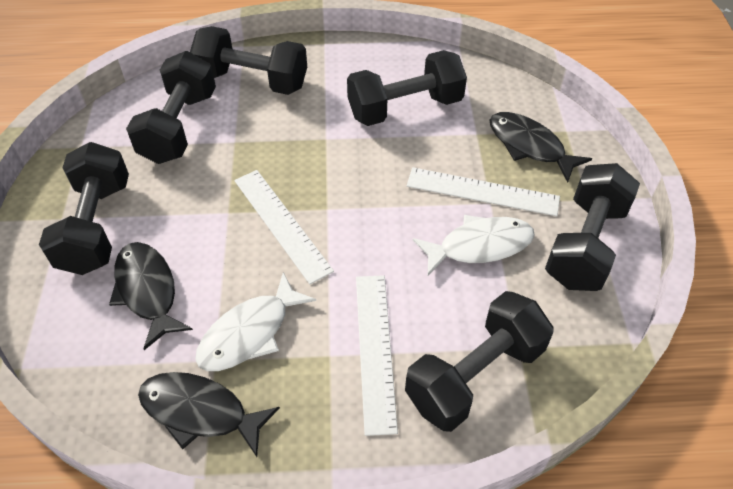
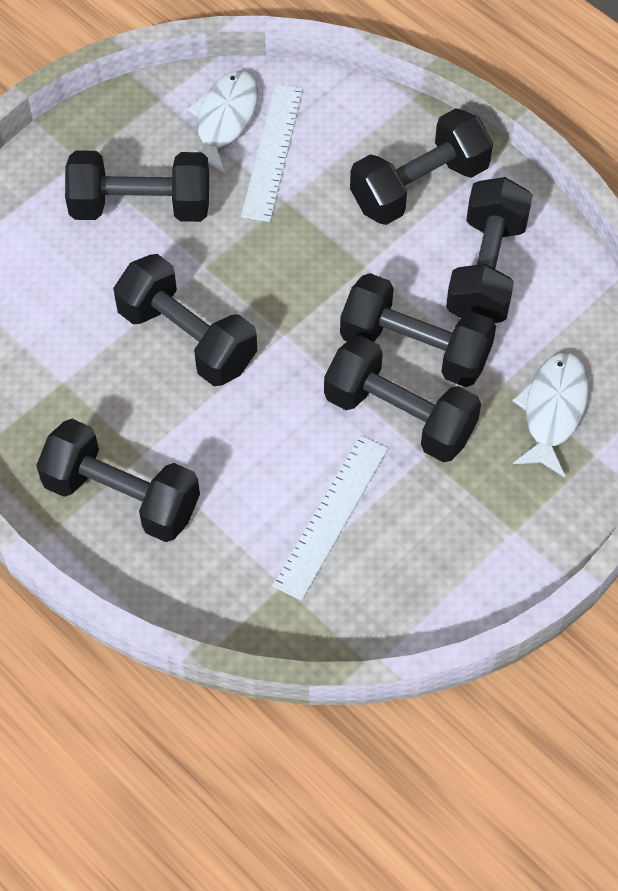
black dumbbell: 6 -> 7
black fish: 3 -> 0
white ruler: 3 -> 2

